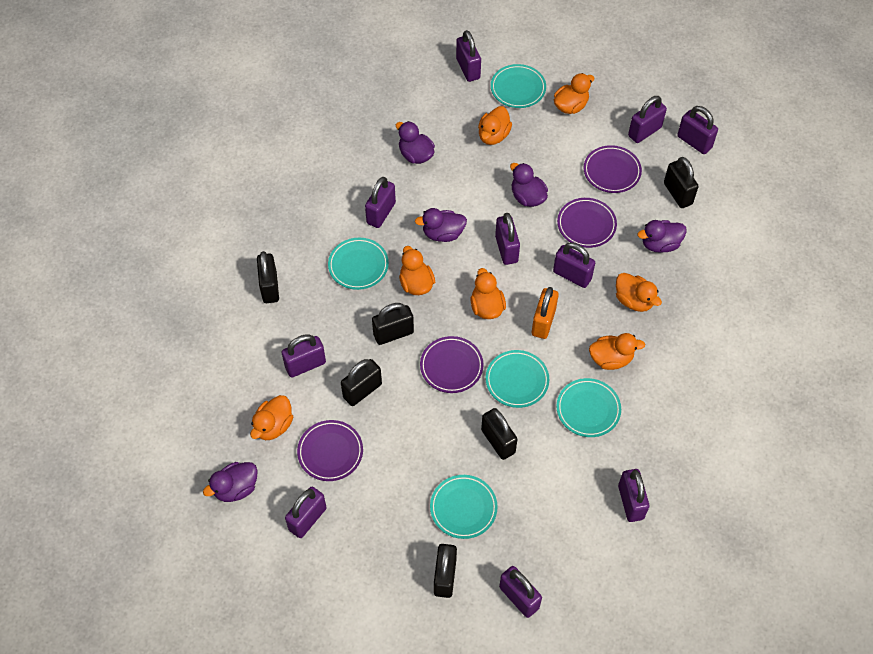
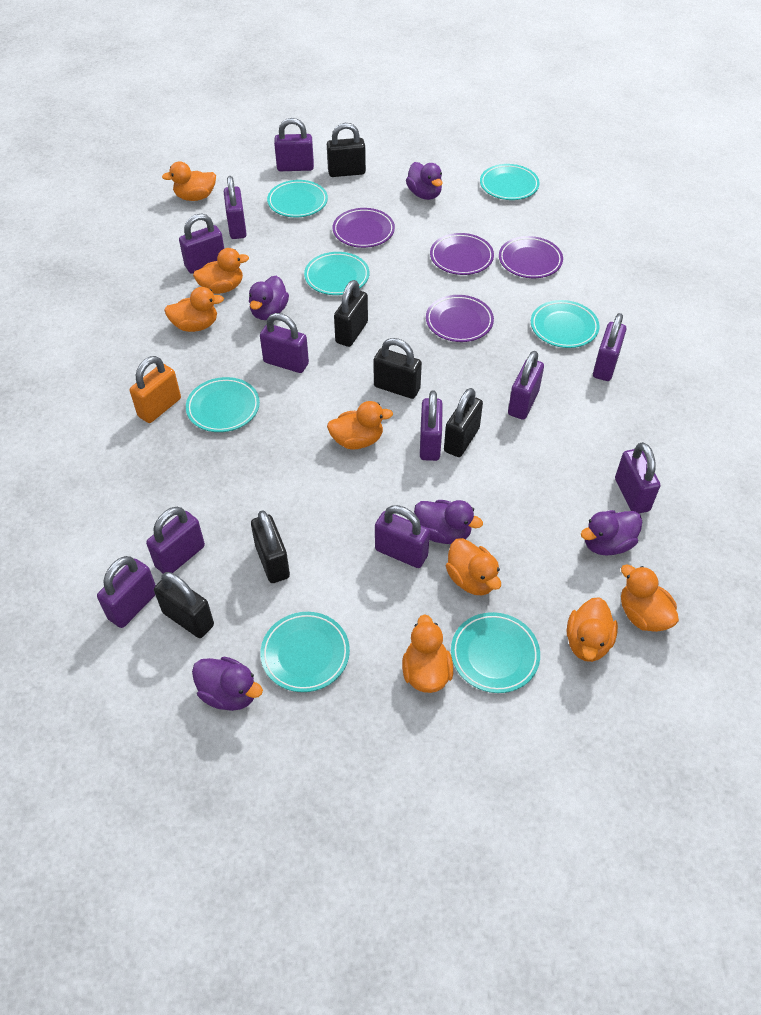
orange duck: 7 -> 8
purple padlock: 10 -> 11
turquoise plate: 5 -> 7

